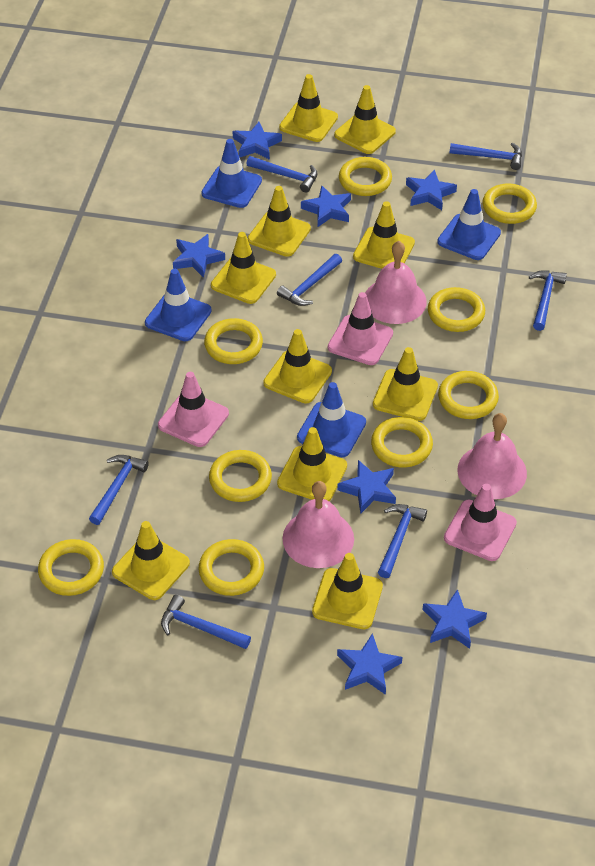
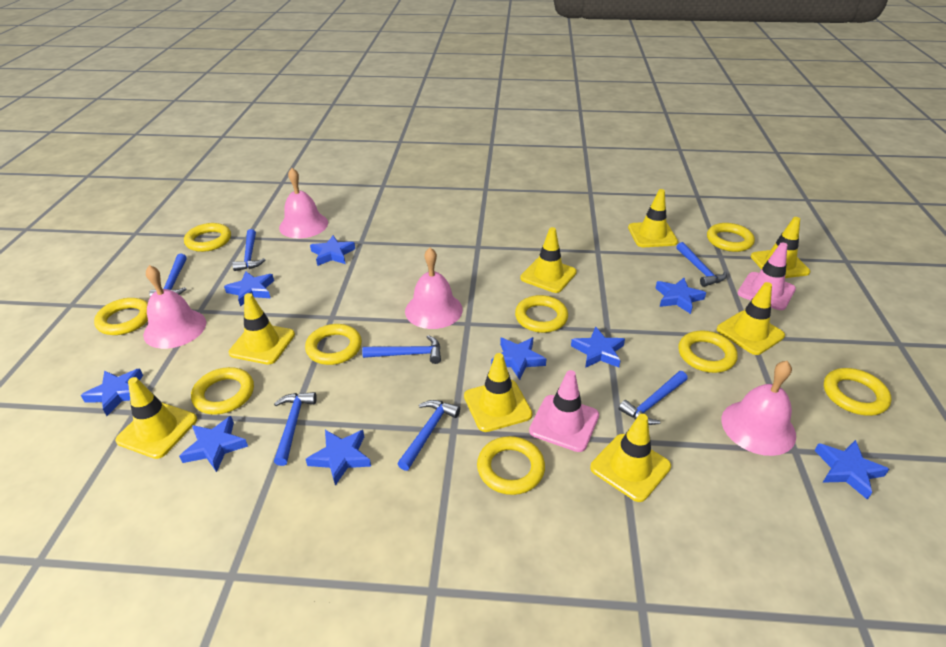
blue star: 7 -> 9
blue traffic cone: 4 -> 0
pink bell: 3 -> 4
pink traffic cone: 3 -> 2
yellow traffic cone: 10 -> 8

